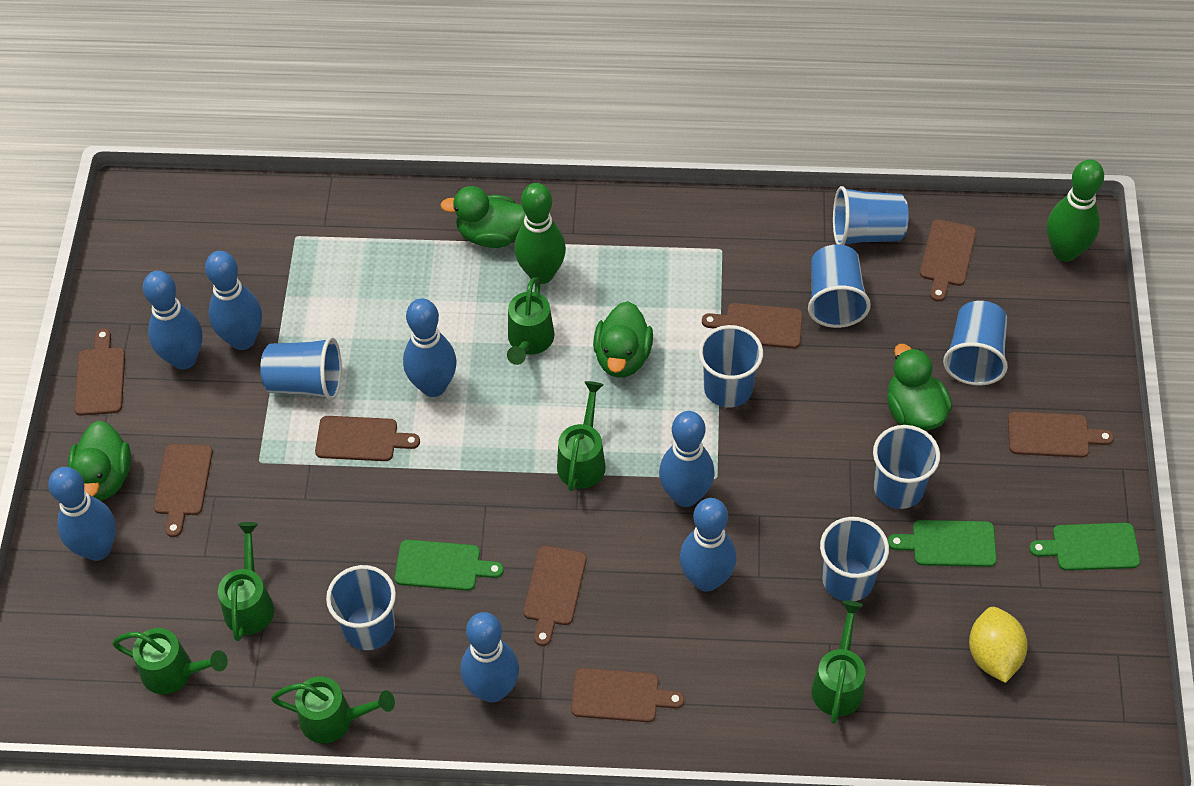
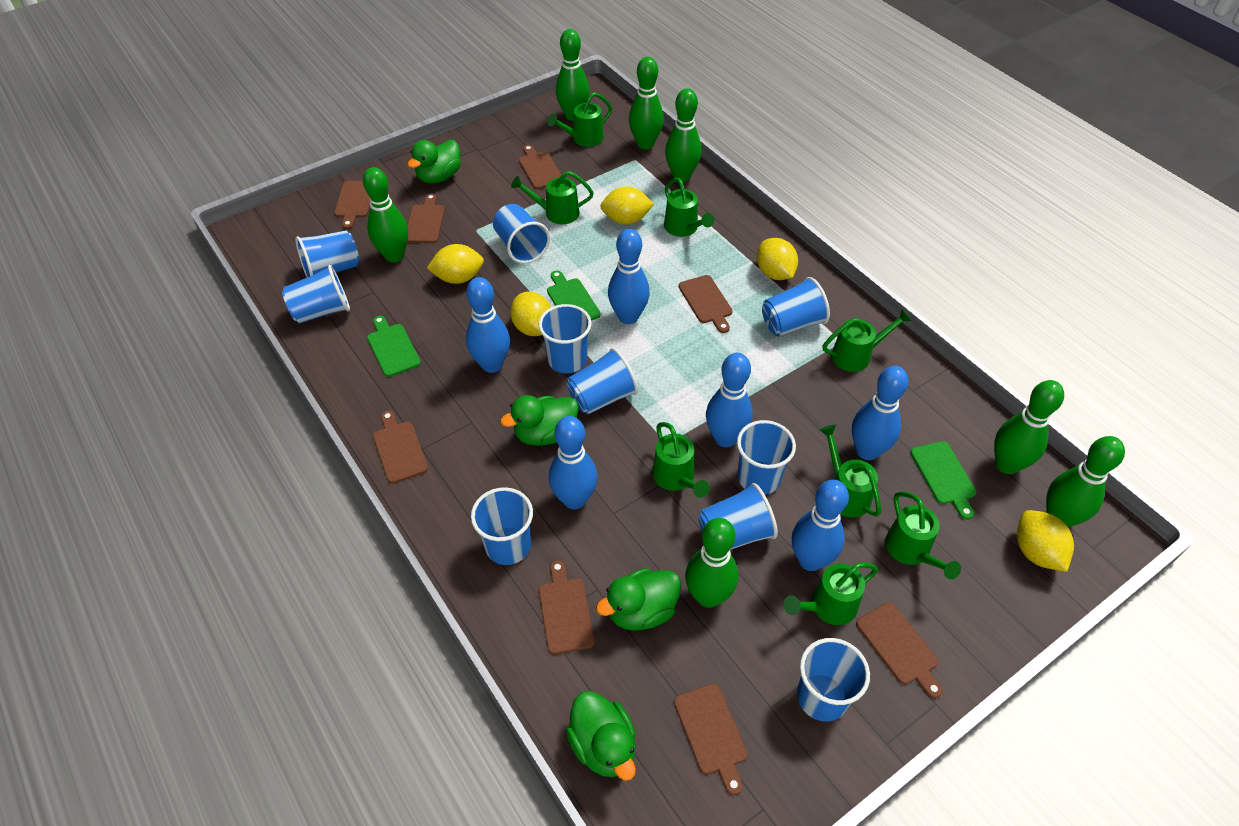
blue bowling pin: 7 -> 6
blue cup: 8 -> 10
green bowling pin: 2 -> 7
green watering can: 6 -> 8
yellow lemon: 1 -> 5

